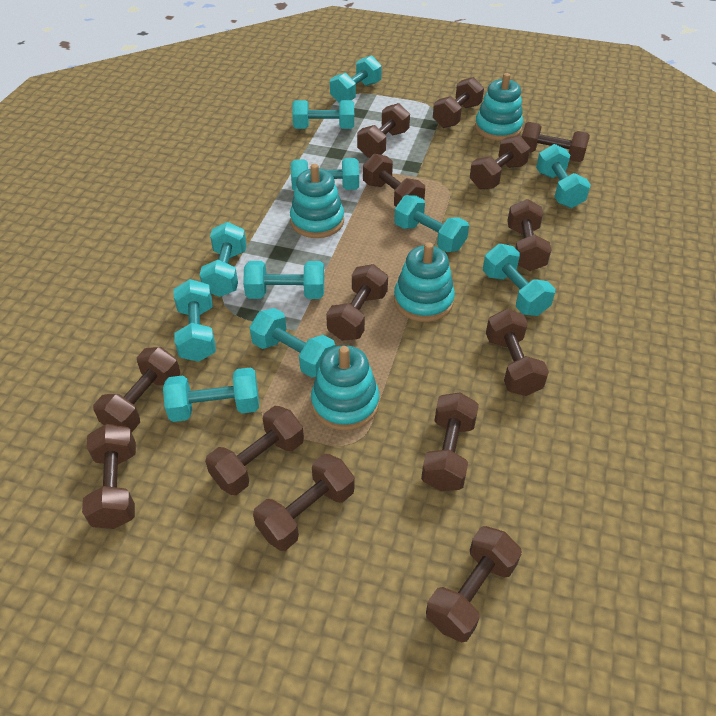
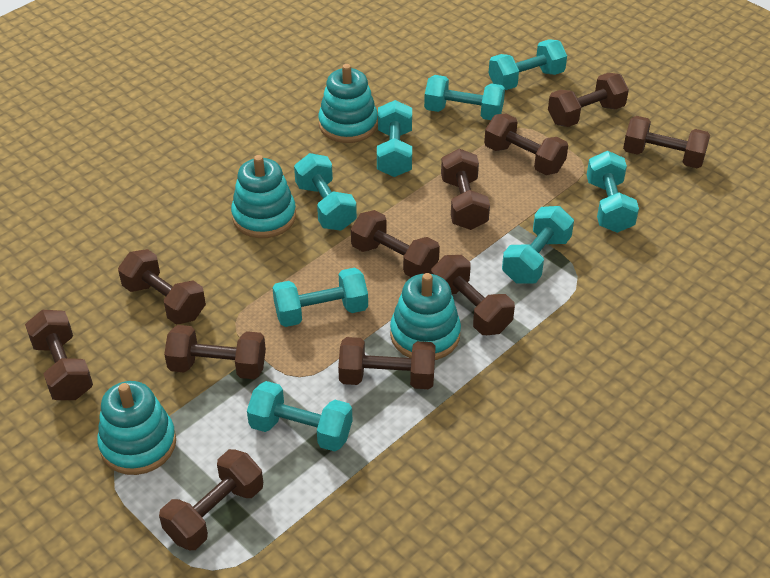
brown dumbbell: 14 -> 11
turquoise dumbbell: 11 -> 8

